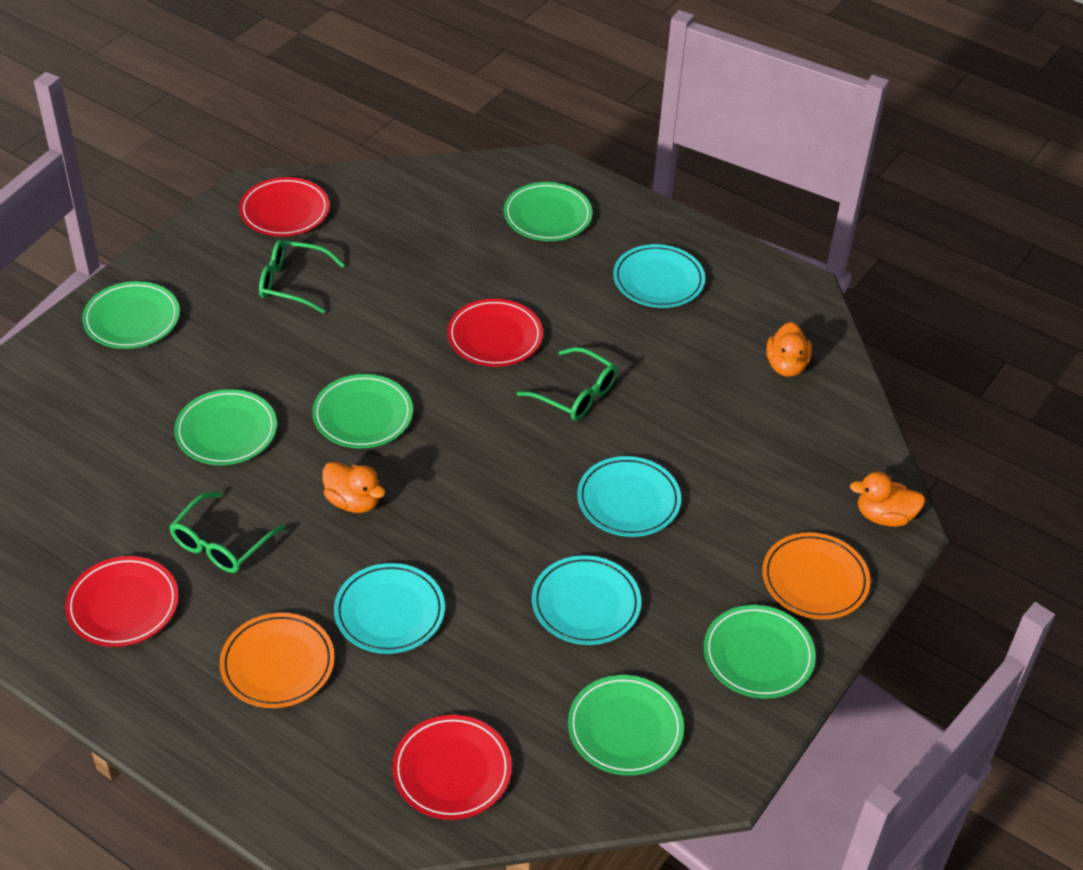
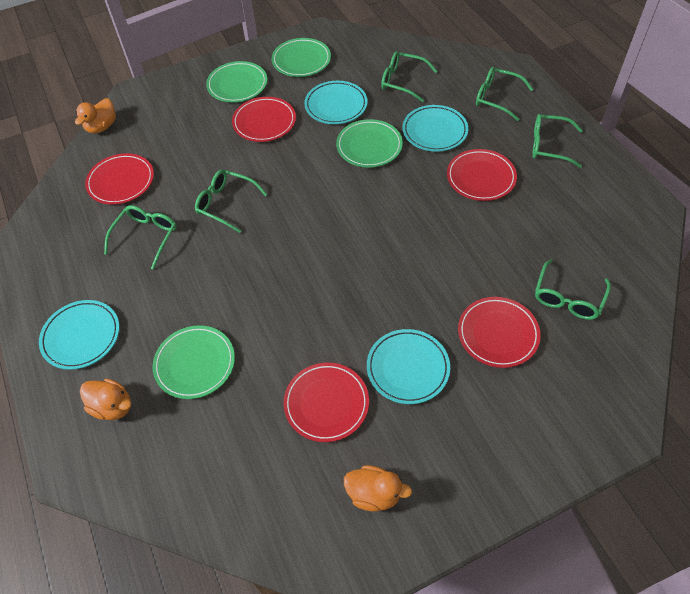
green glasses: 3 -> 6
green plate: 6 -> 4
orange plate: 2 -> 0
red plate: 4 -> 5

